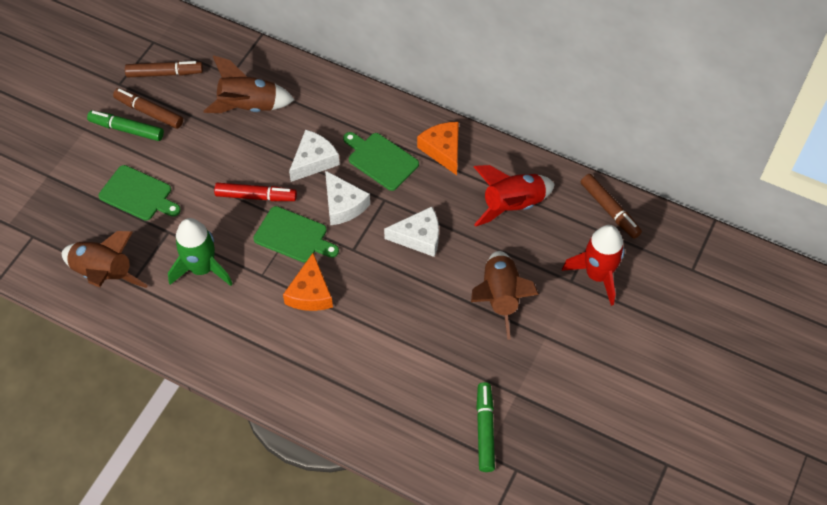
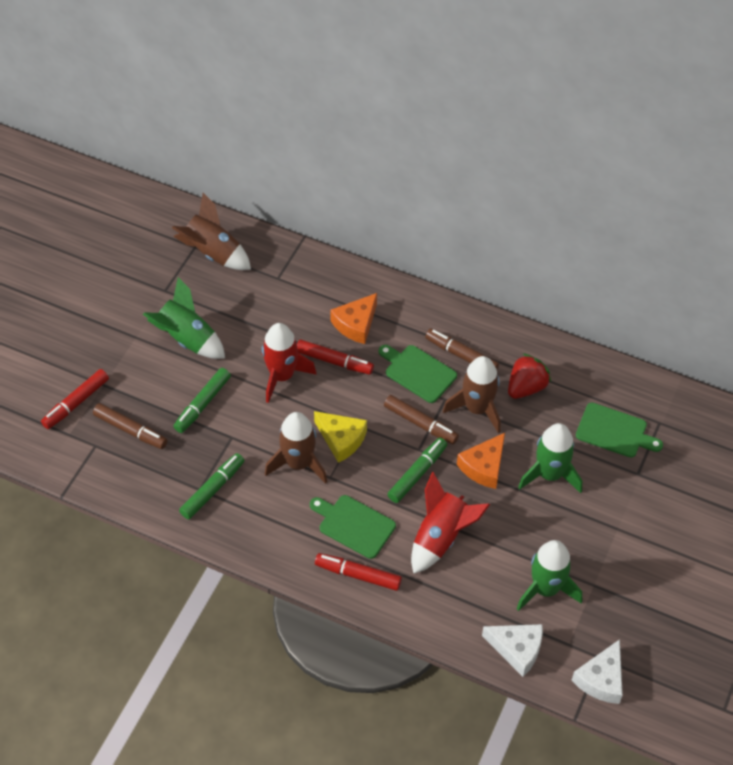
green marker: 2 -> 3
green rocket: 1 -> 3
red marker: 1 -> 3
red strawberry: 0 -> 1
white cheese: 3 -> 2
yellow cheese: 0 -> 1

